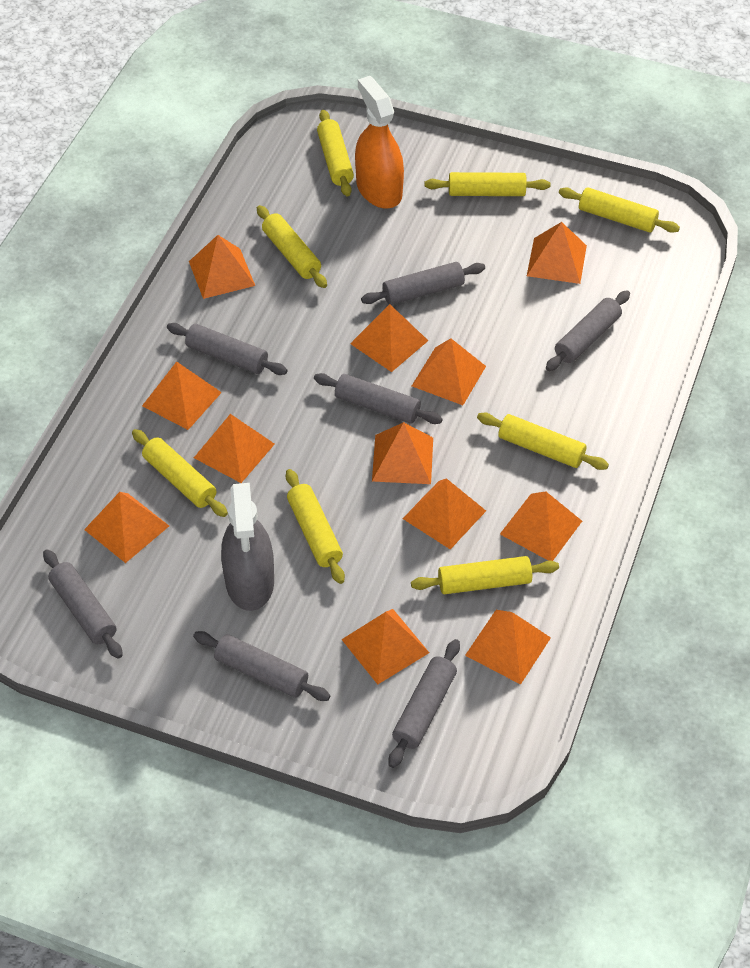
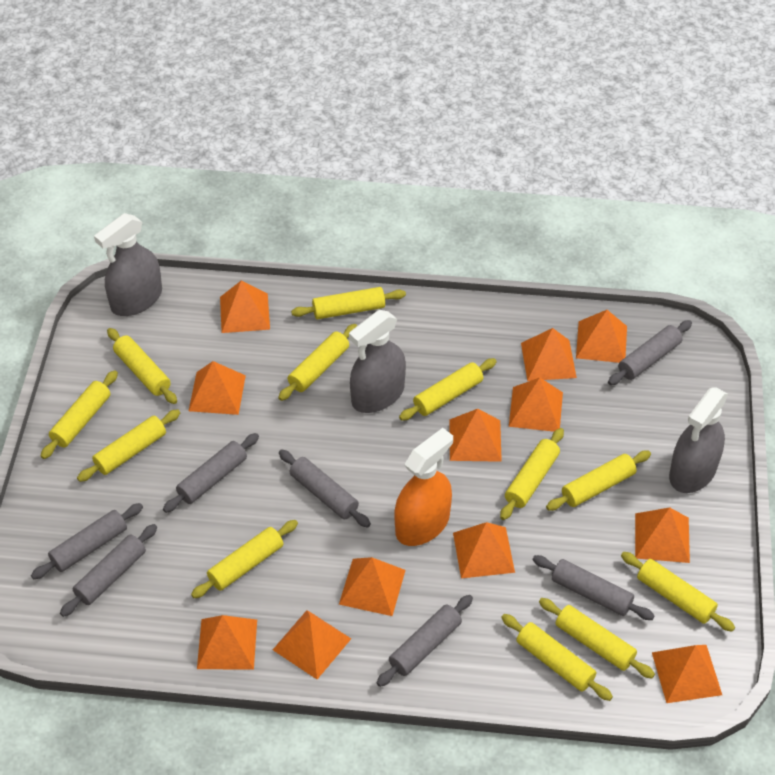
grey spray bottle: 1 -> 3
yellow rolling pin: 8 -> 12

